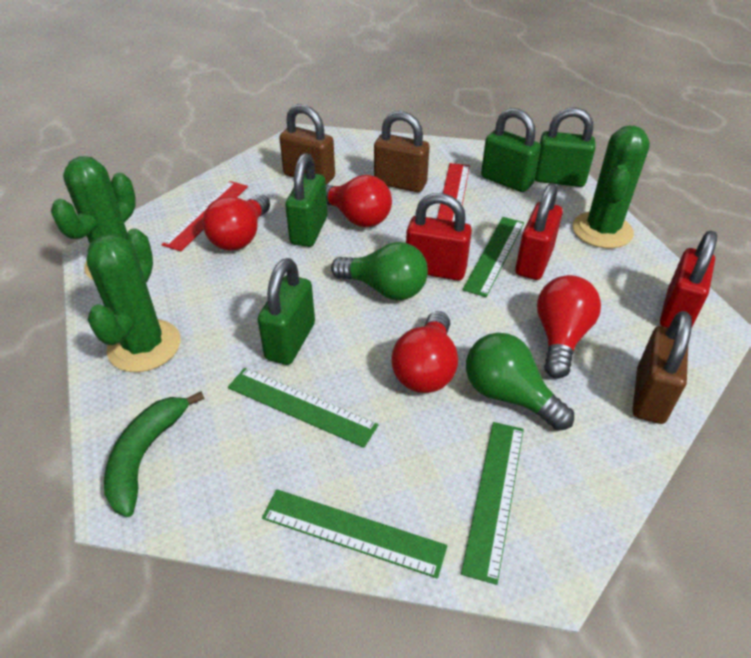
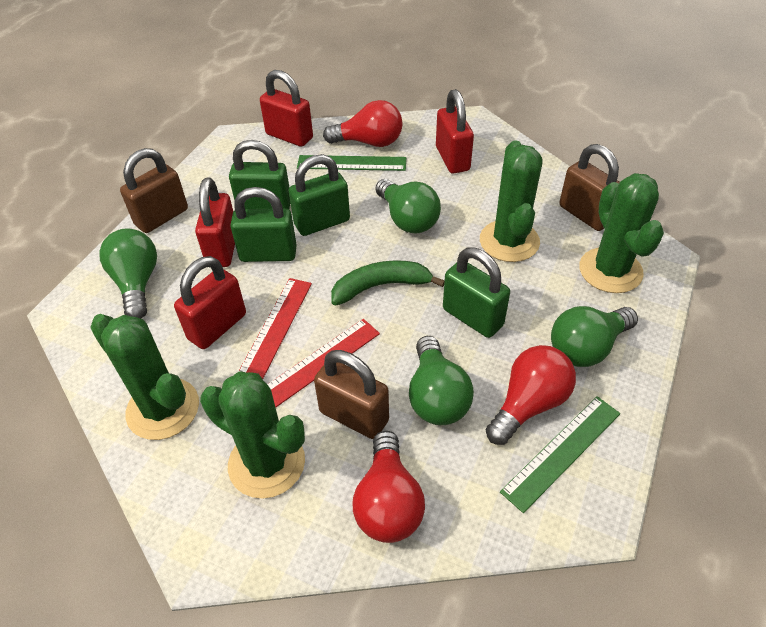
green cactus: 3 -> 4
green light bulb: 2 -> 4
green ruler: 4 -> 2
red light bulb: 4 -> 3
red padlock: 3 -> 4

